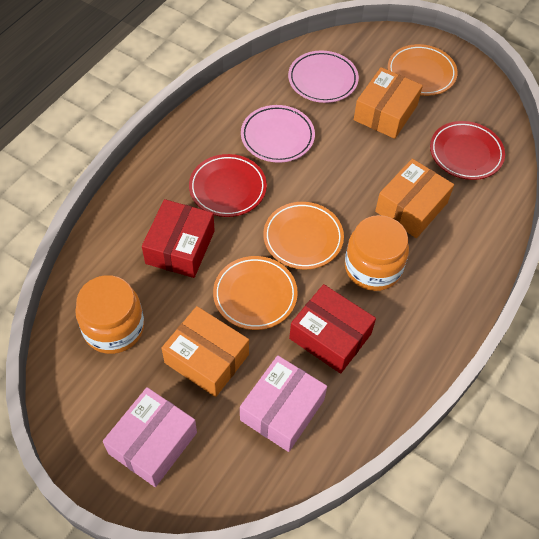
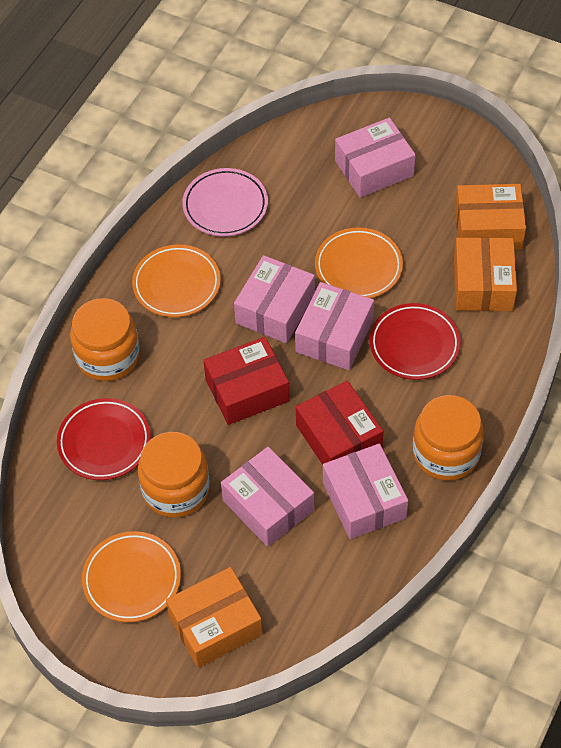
orange jar: 2 -> 3
pink box: 2 -> 5
pink plate: 2 -> 1

